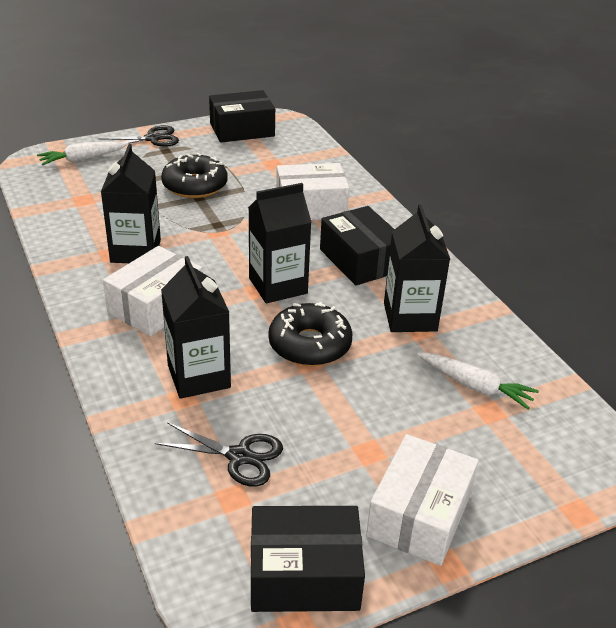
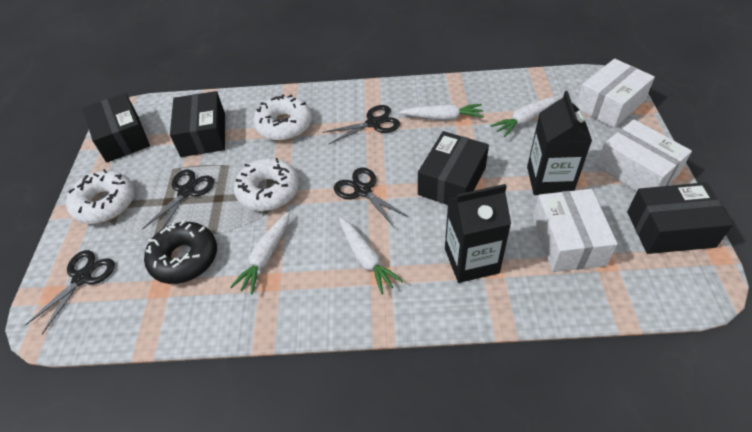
black box: 3 -> 4
black carton: 4 -> 2
black donut: 2 -> 1
black scissors: 2 -> 4
white carrot: 2 -> 4
white donut: 0 -> 3

